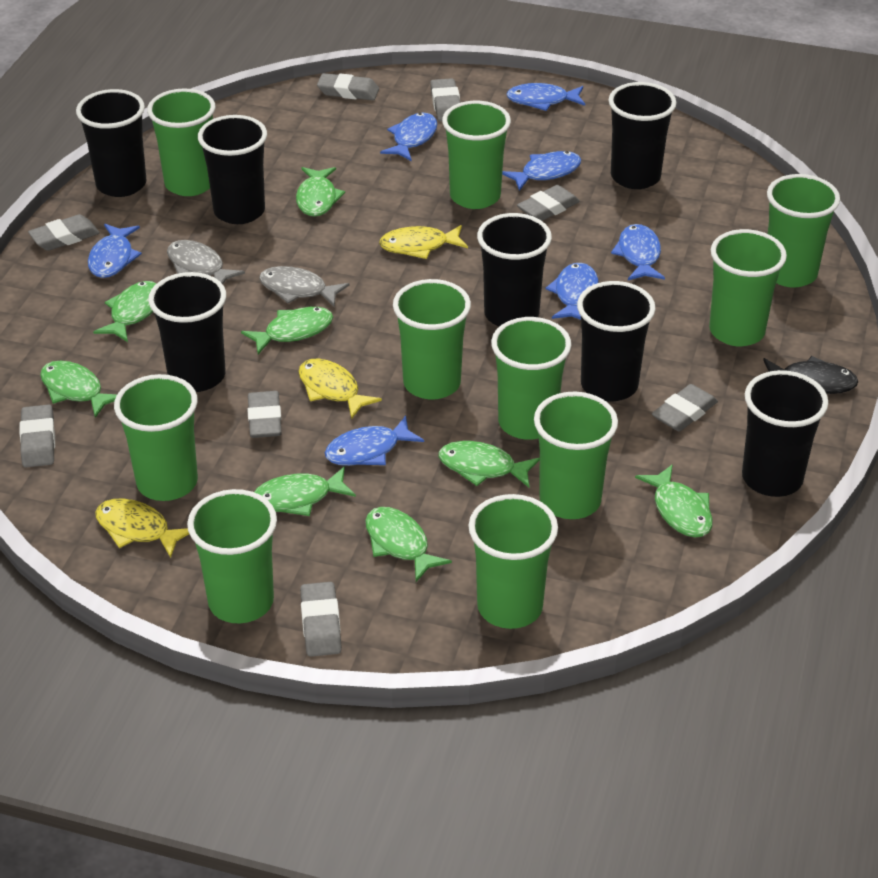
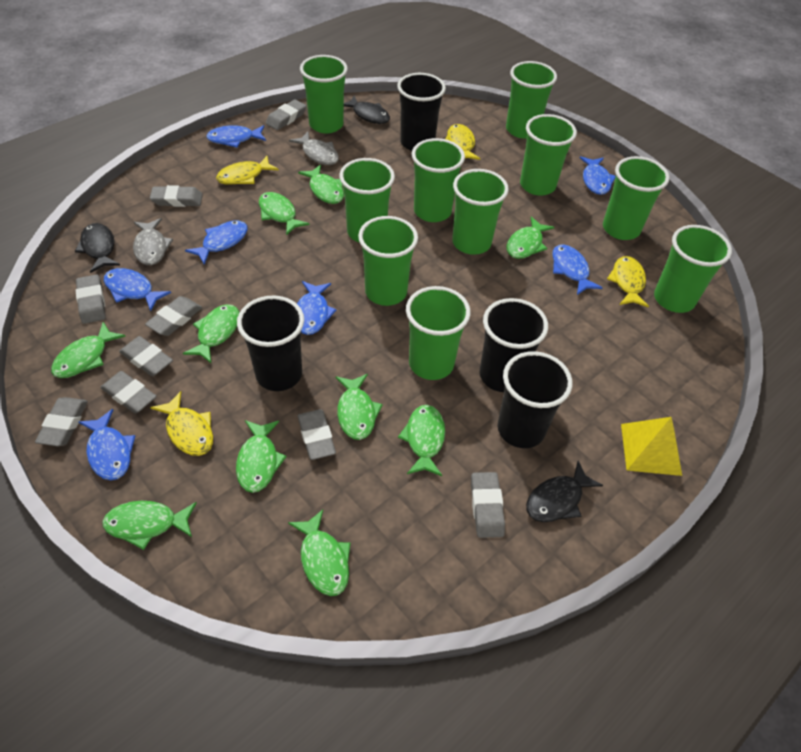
black cup: 7 -> 4
black fish: 1 -> 3
green fish: 8 -> 10
grey eraser: 8 -> 9
yellow fish: 3 -> 4
yellow pyramid: 0 -> 1

